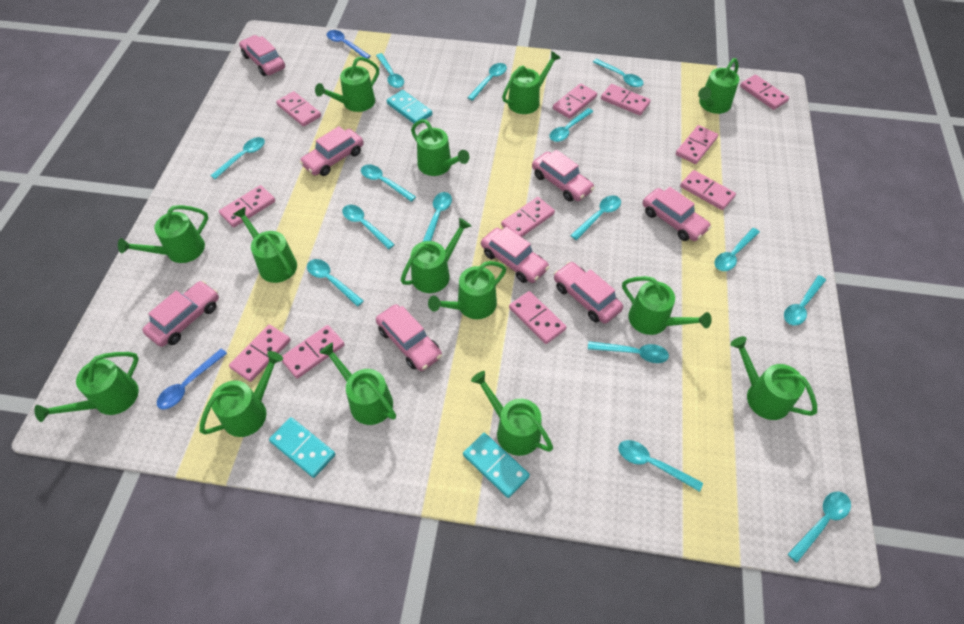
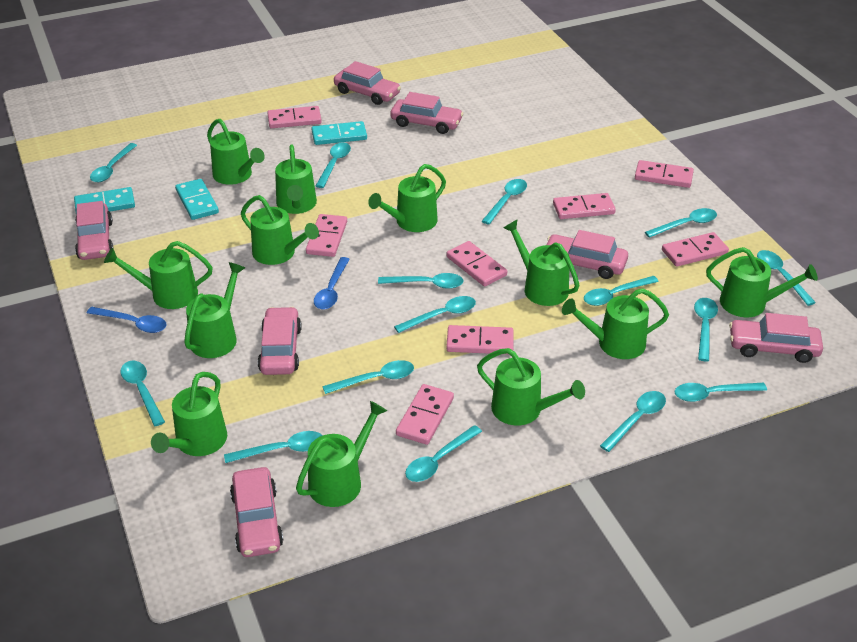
green watering can: 14 -> 12
pink car: 8 -> 7
pink domino: 11 -> 8

